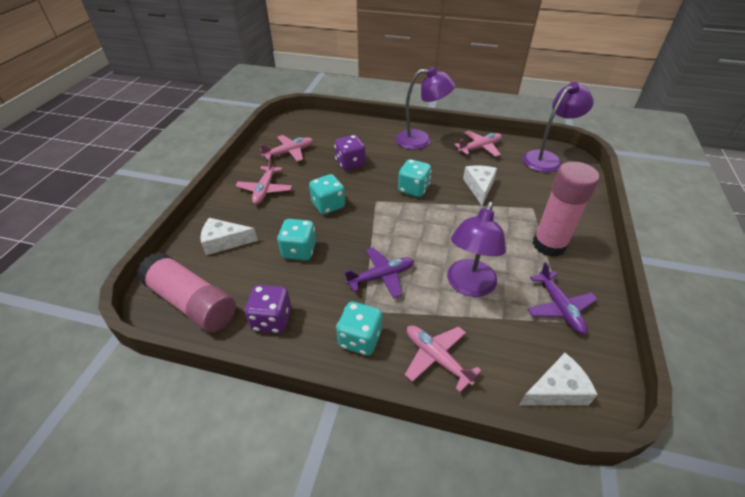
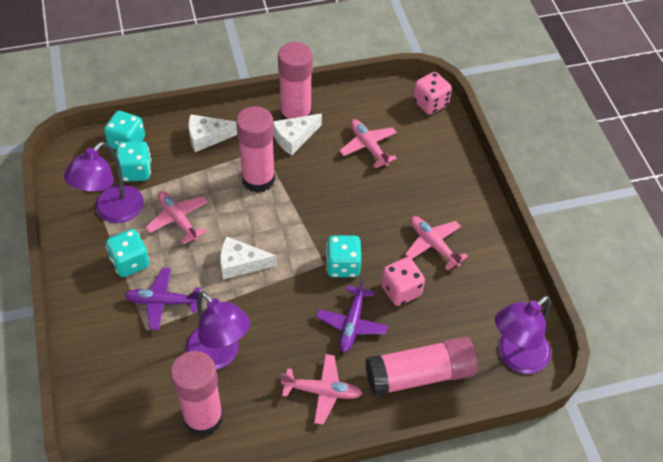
pink dice: 0 -> 2
pink glue stick: 2 -> 4
purple dice: 2 -> 0

